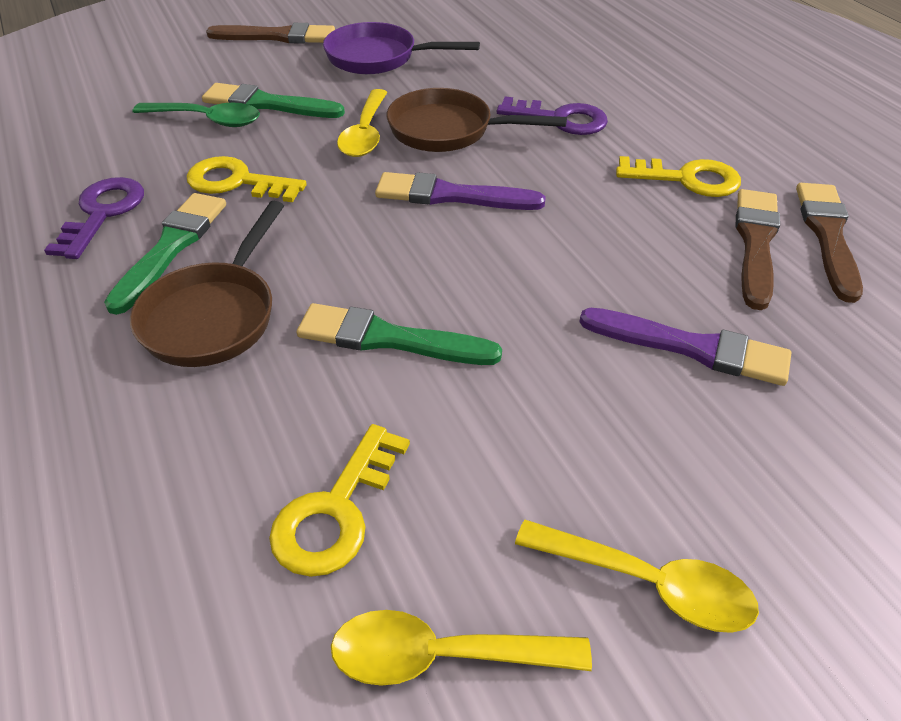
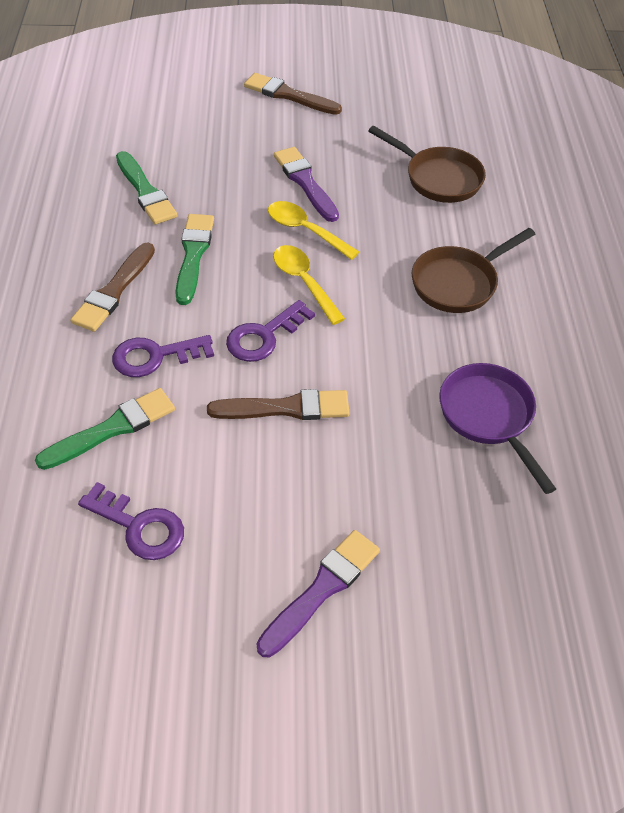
green spoon: 1 -> 0
purple key: 2 -> 3
yellow key: 3 -> 0
yellow spoon: 3 -> 2

